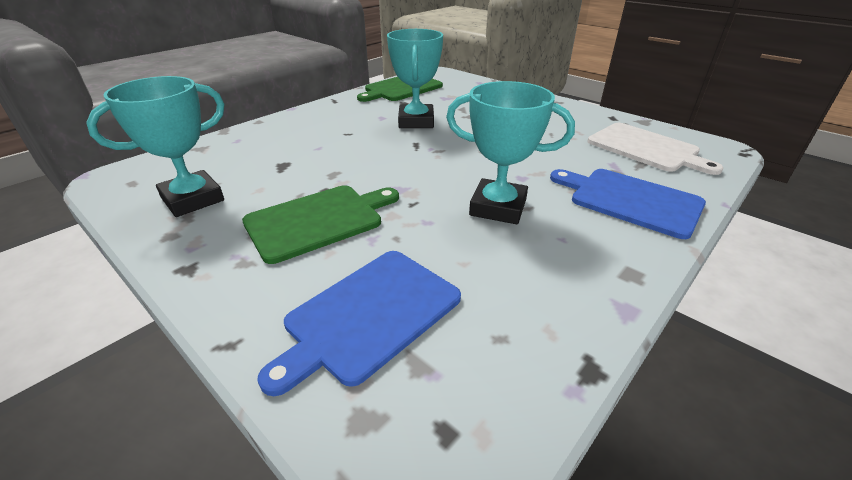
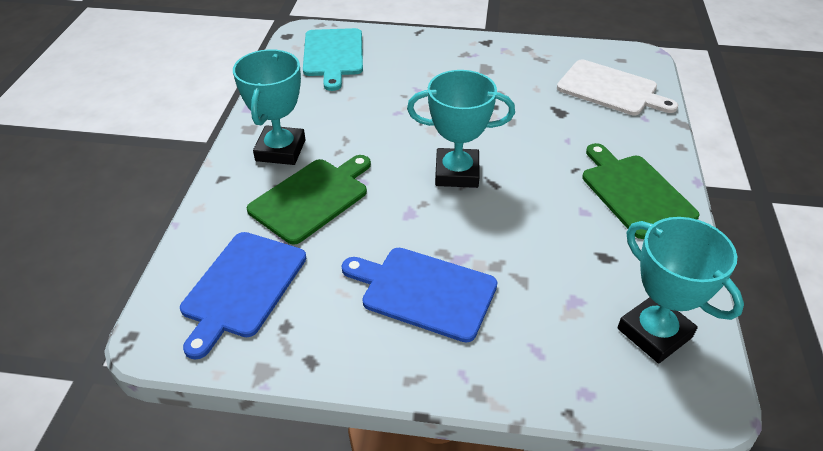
turquoise cutting board: 0 -> 1

